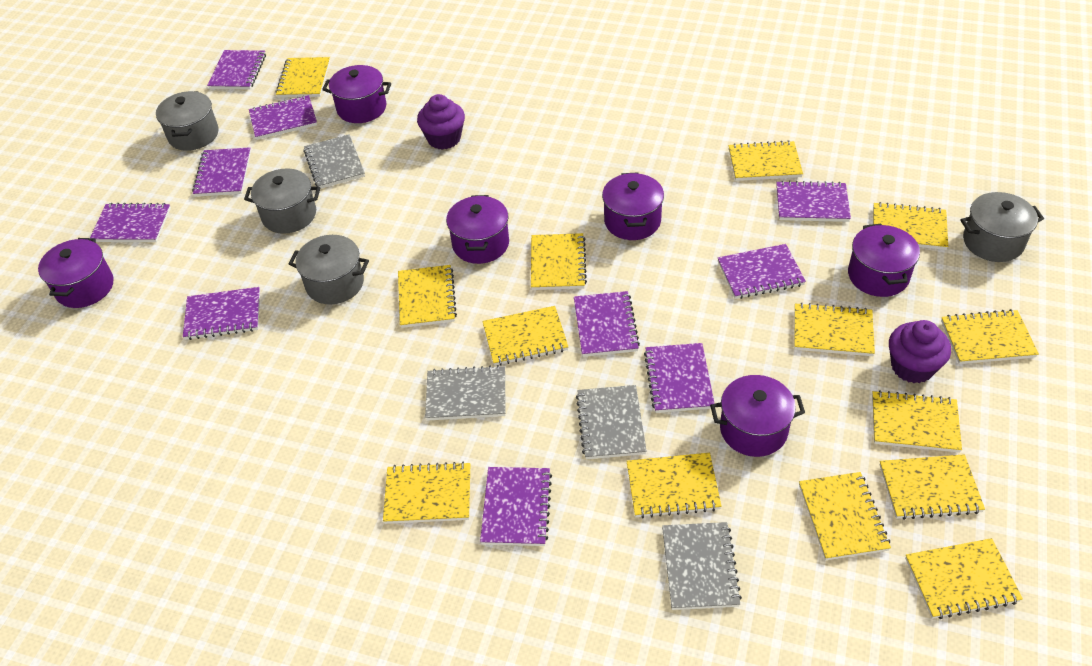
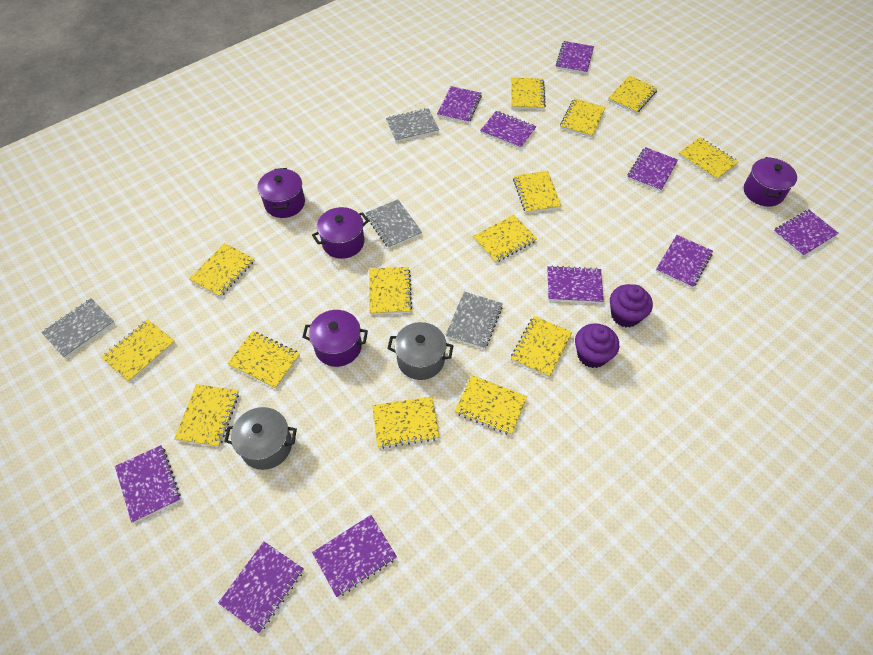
grey pot: 4 -> 2
purple pot: 6 -> 4

